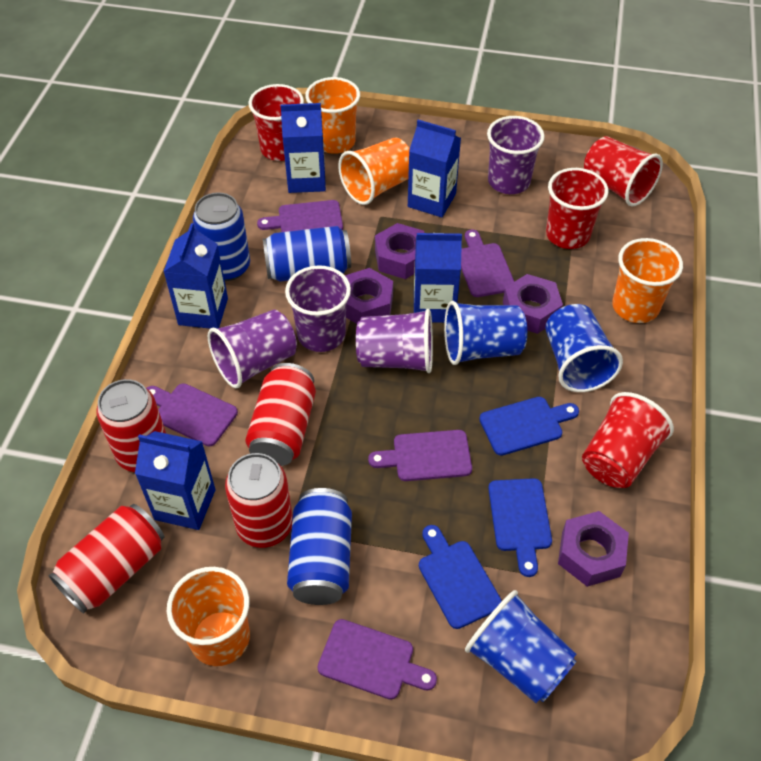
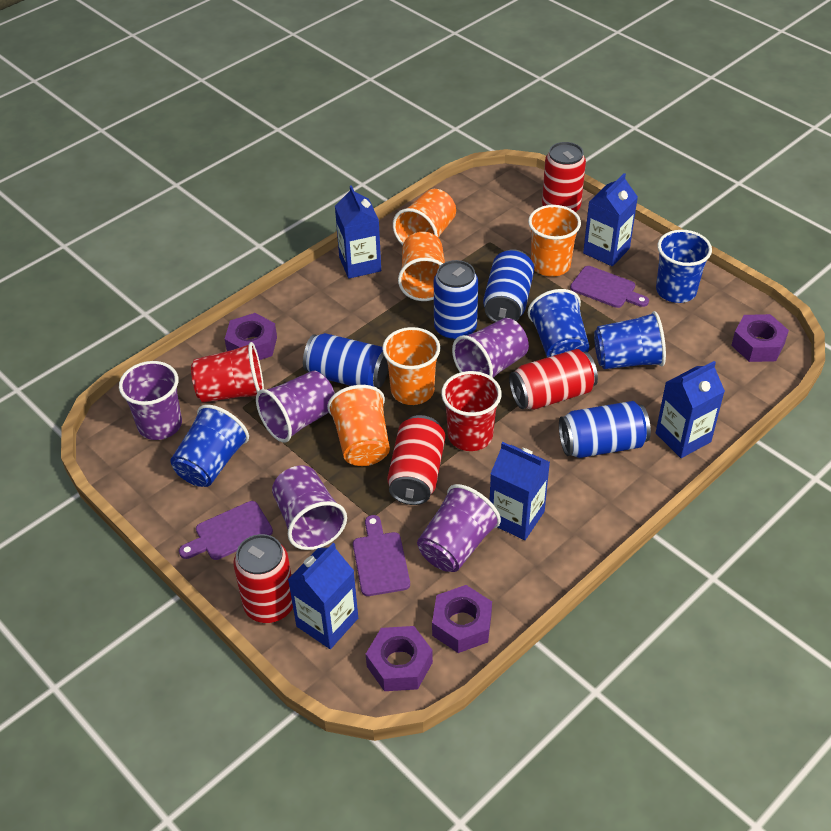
blue can: 3 -> 4
blue cup: 3 -> 4
blue cutting board: 3 -> 0
orange cup: 4 -> 5
purple cup: 4 -> 5
purple cutting board: 5 -> 3
red cup: 4 -> 2

